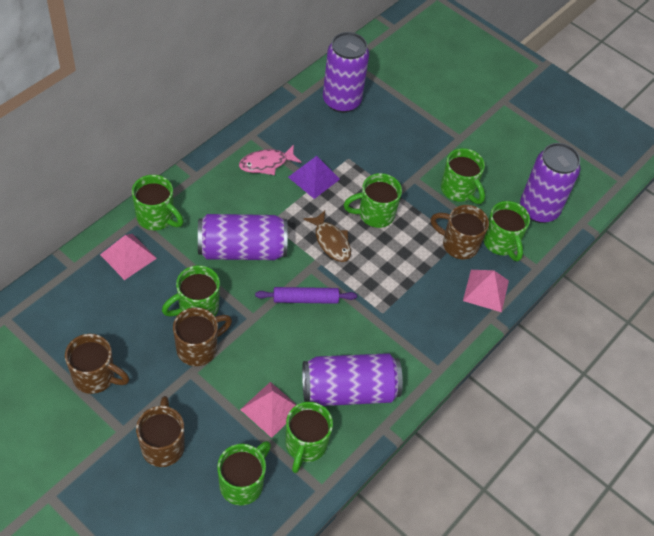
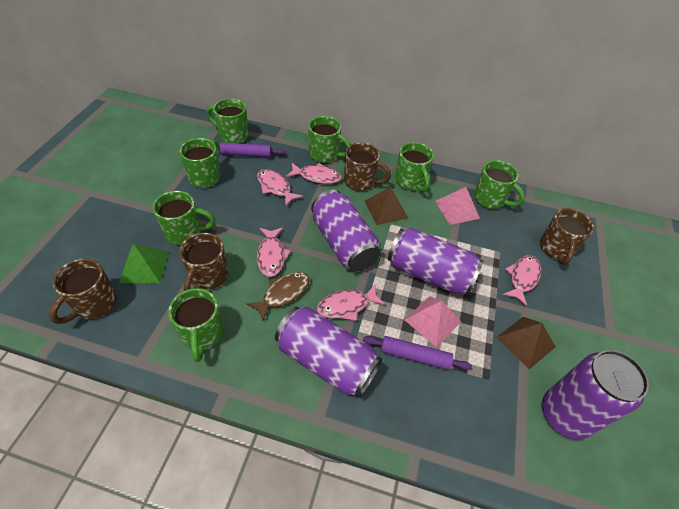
brown pyramid: 0 -> 2
green pyramid: 0 -> 1
pink fish: 1 -> 5
pink pyramid: 3 -> 2
purple pyramid: 1 -> 0
purple rolling pin: 1 -> 2

